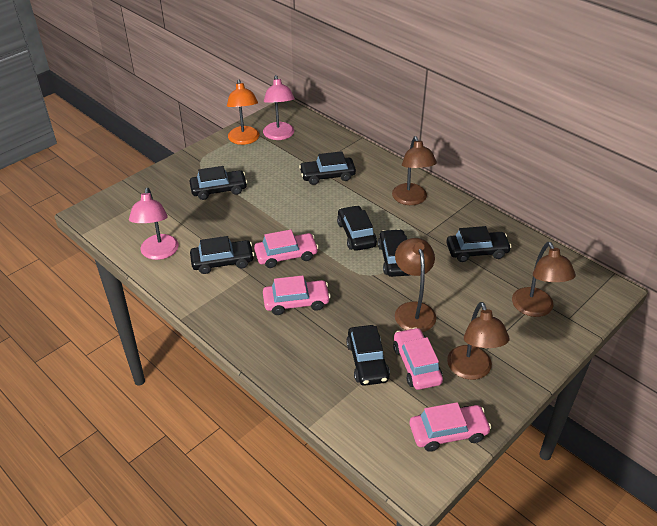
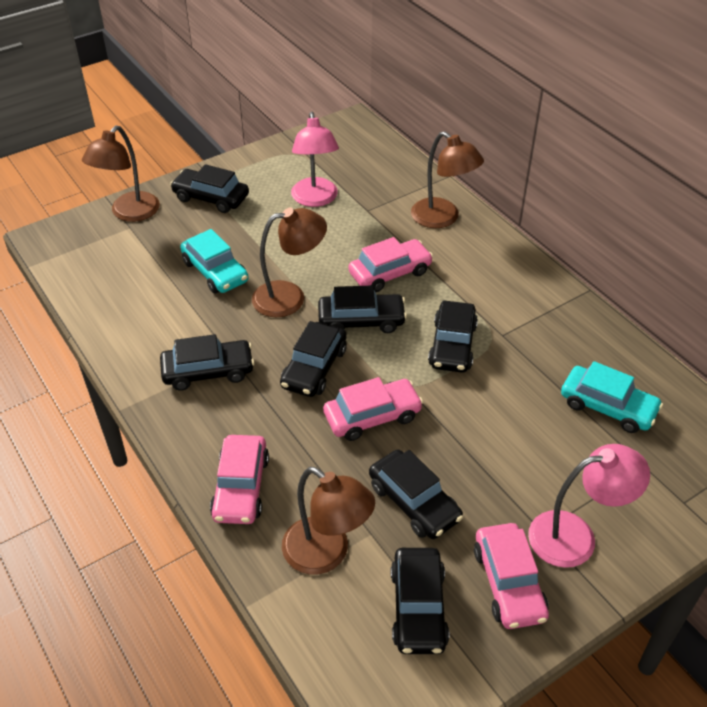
orange lamp: 1 -> 0
turquoise car: 0 -> 2

